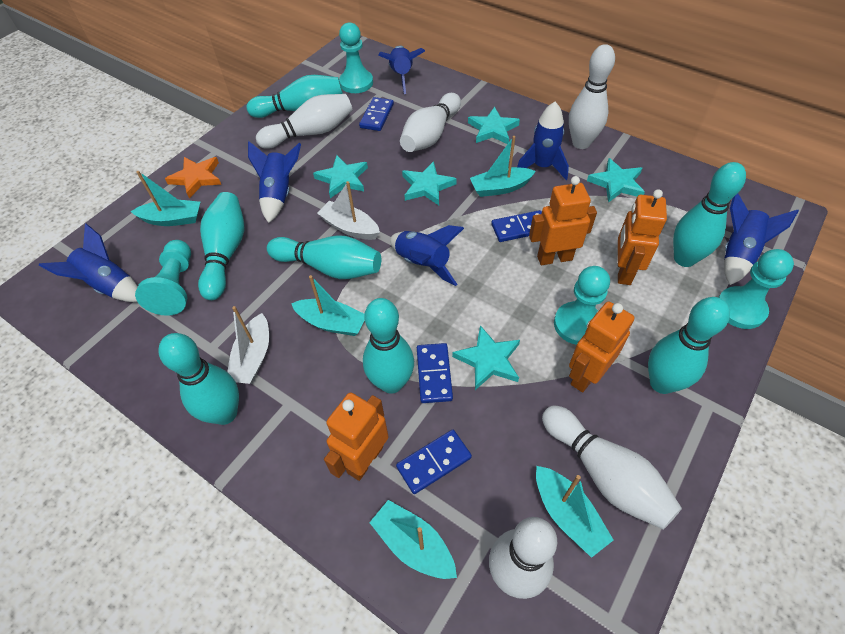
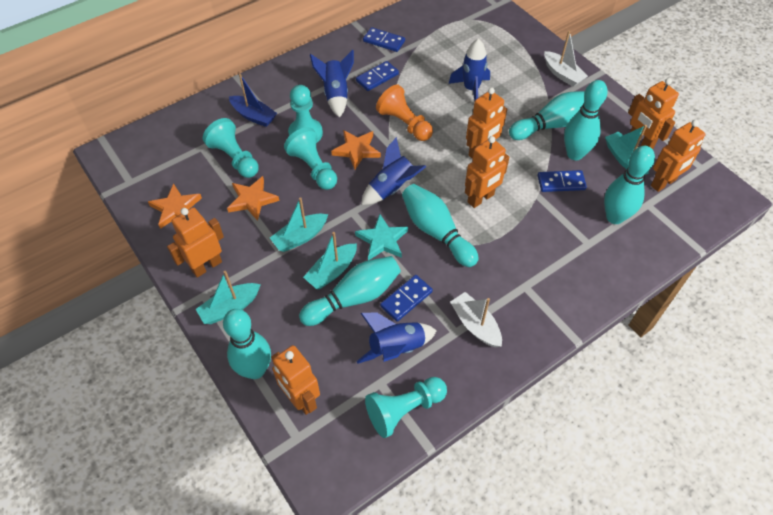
blue boat: 0 -> 1
blue rocket: 6 -> 4
orange pawn: 0 -> 1
orange robot: 4 -> 6
orange star: 1 -> 3
turquoise boat: 5 -> 4
turquoise bowling pin: 7 -> 6
turquoise star: 5 -> 1
white bowling pin: 5 -> 0

